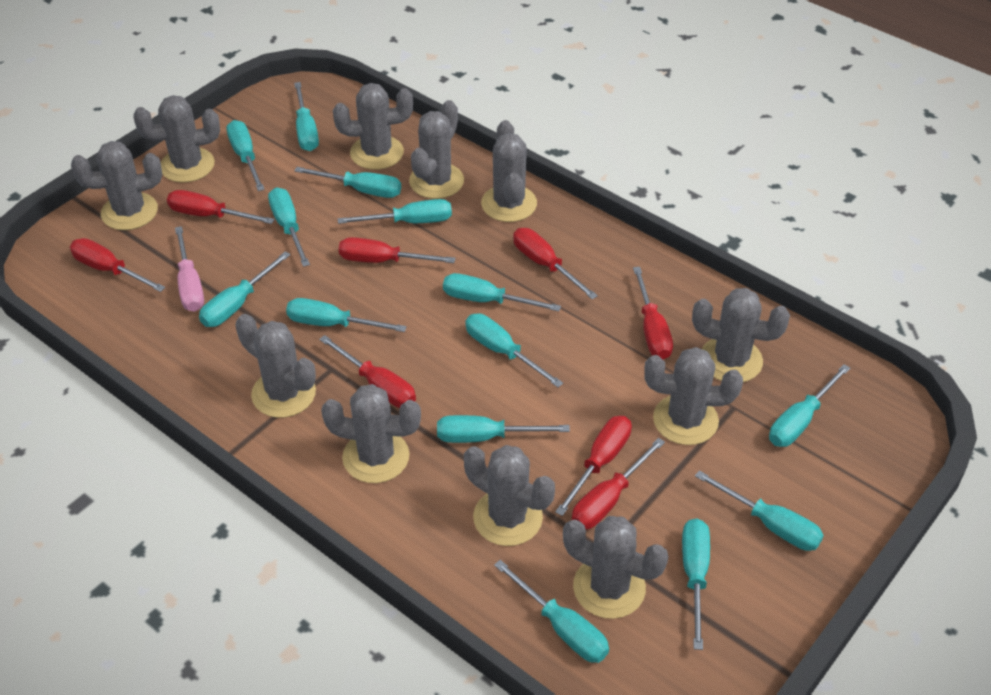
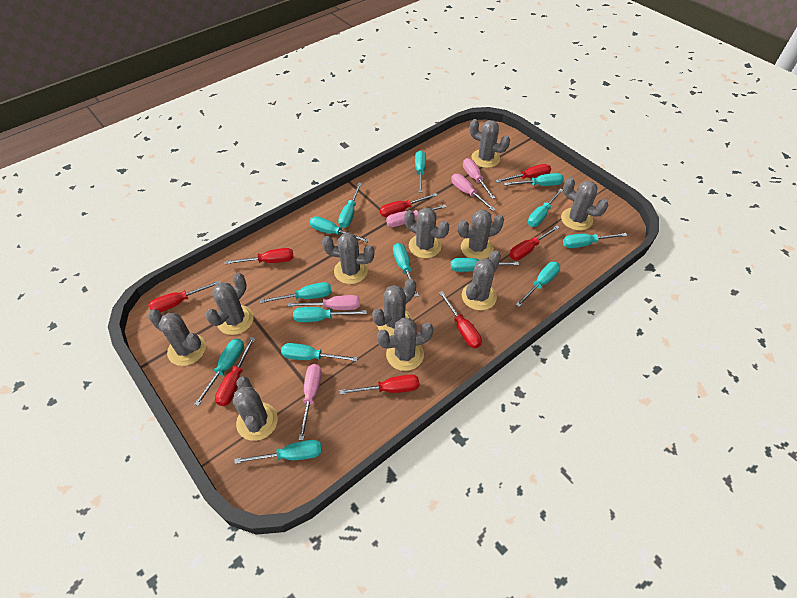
pink screwdriver: 1 -> 5

